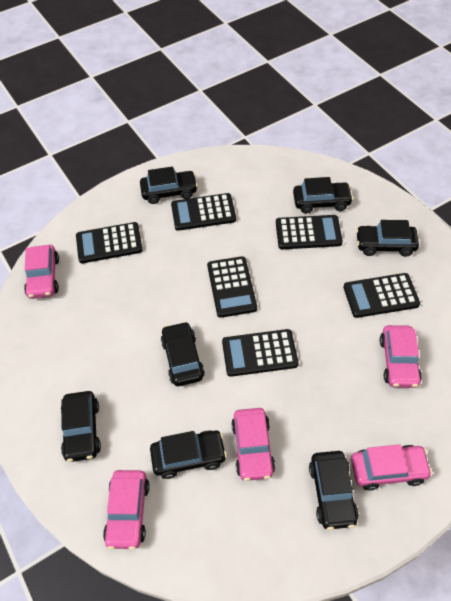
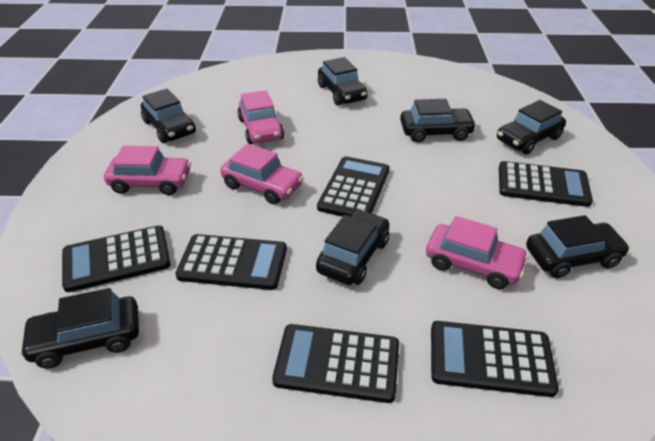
pink car: 5 -> 4

